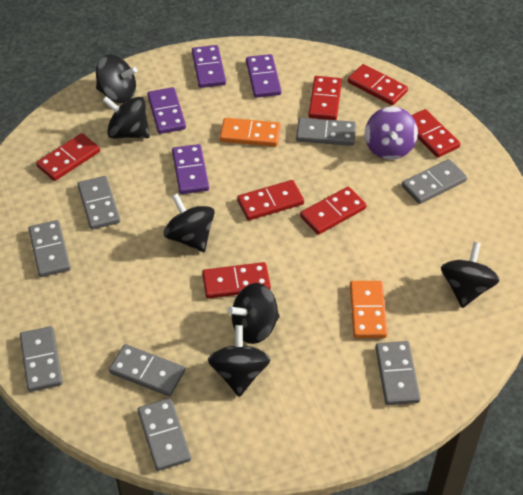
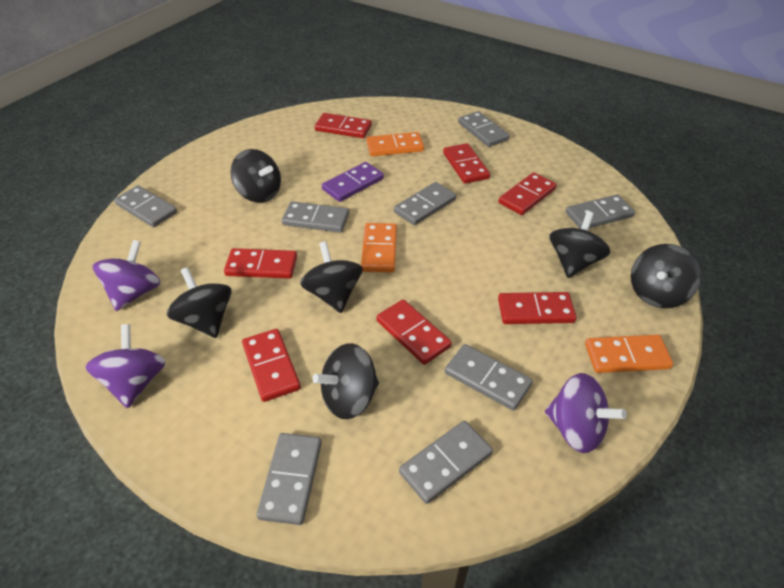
orange domino: 2 -> 3
purple domino: 4 -> 1
purple spinning top: 1 -> 3

